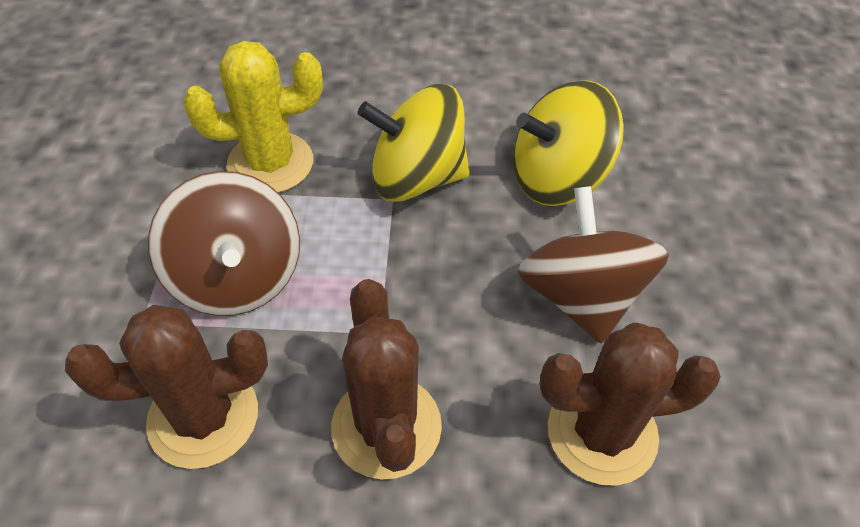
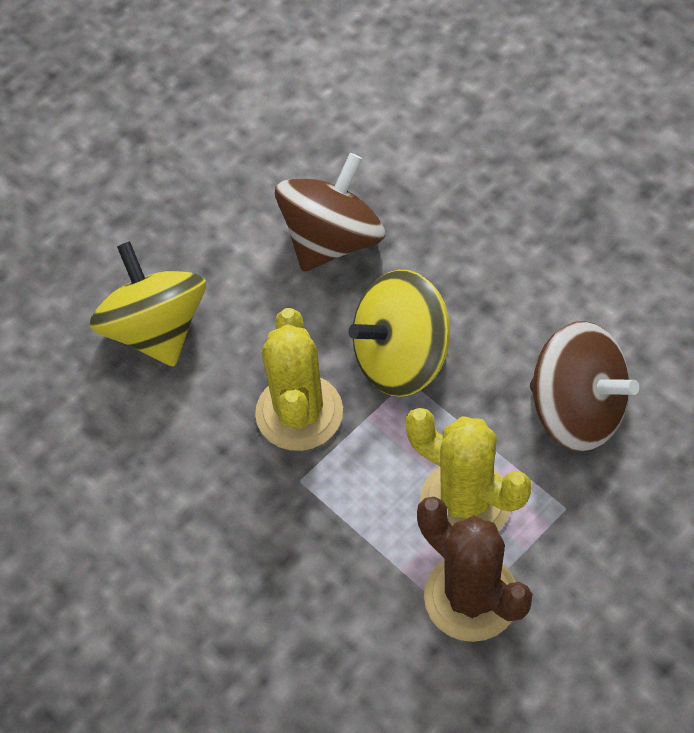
brown cactus: 3 -> 1
yellow cactus: 1 -> 2

